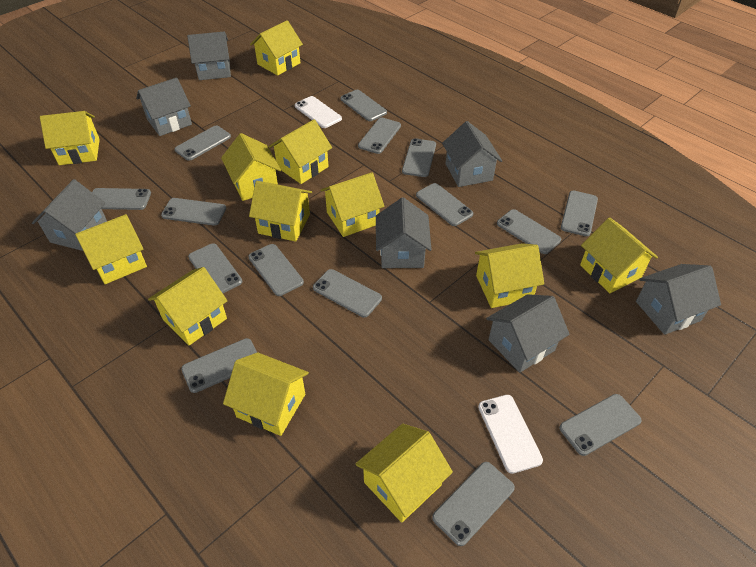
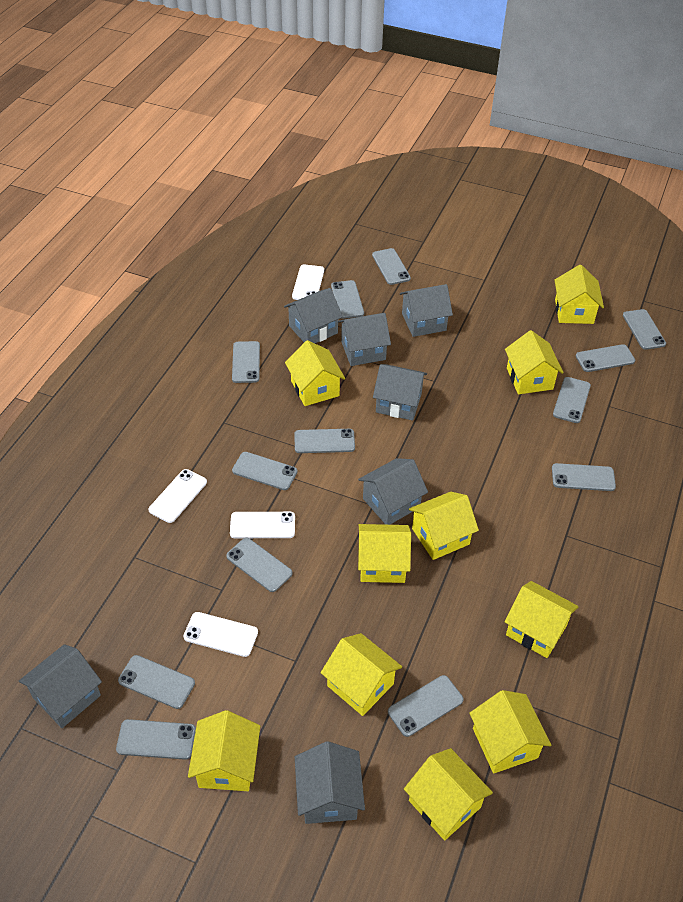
grey phone: 15 -> 13
white phone: 2 -> 4
yellow house: 12 -> 10

